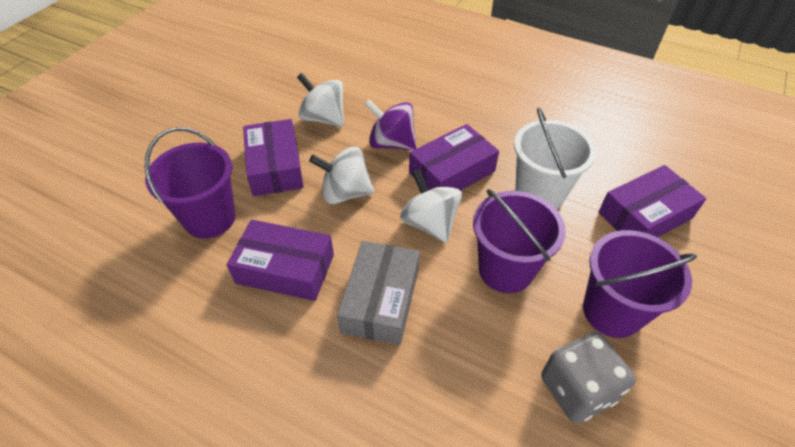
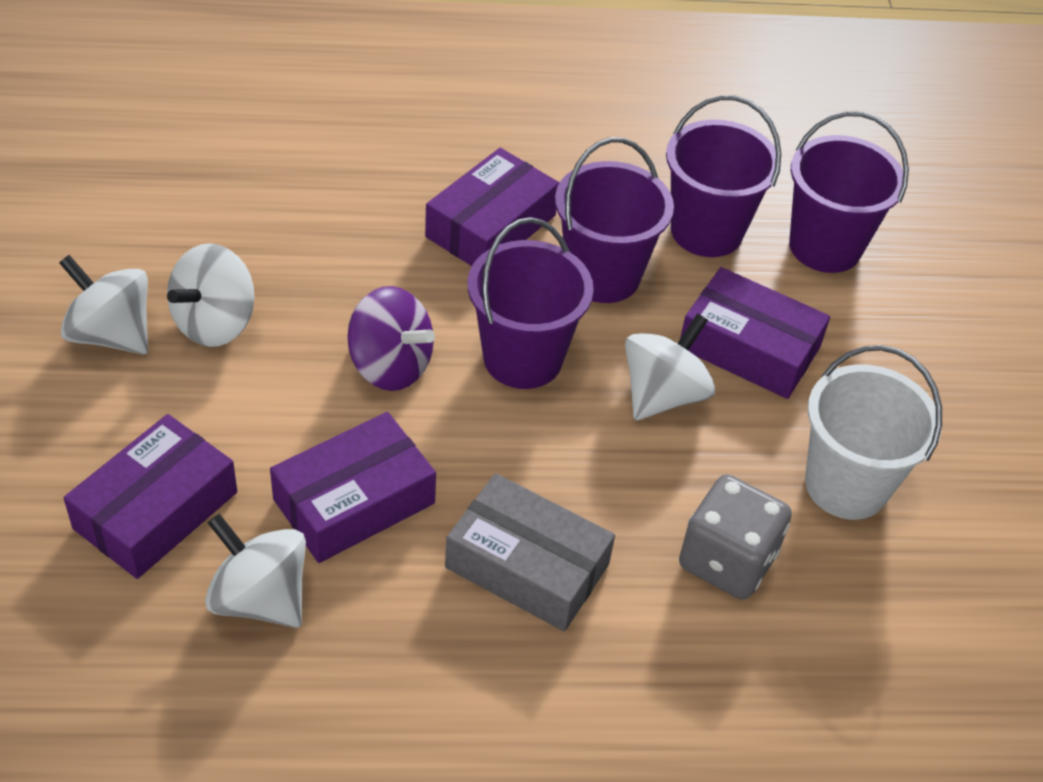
purple bucket: 3 -> 4
white spinning top: 3 -> 4

